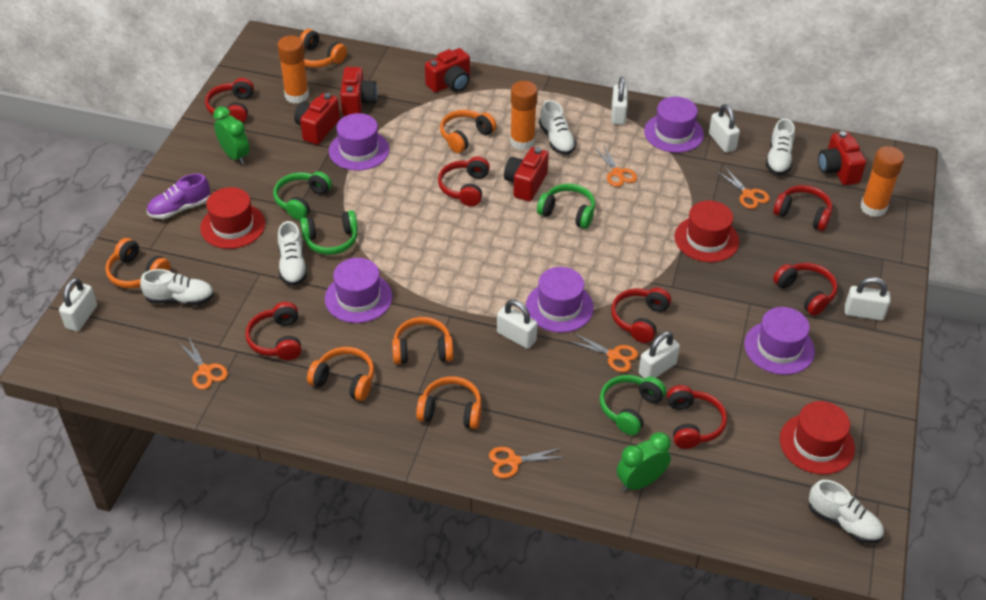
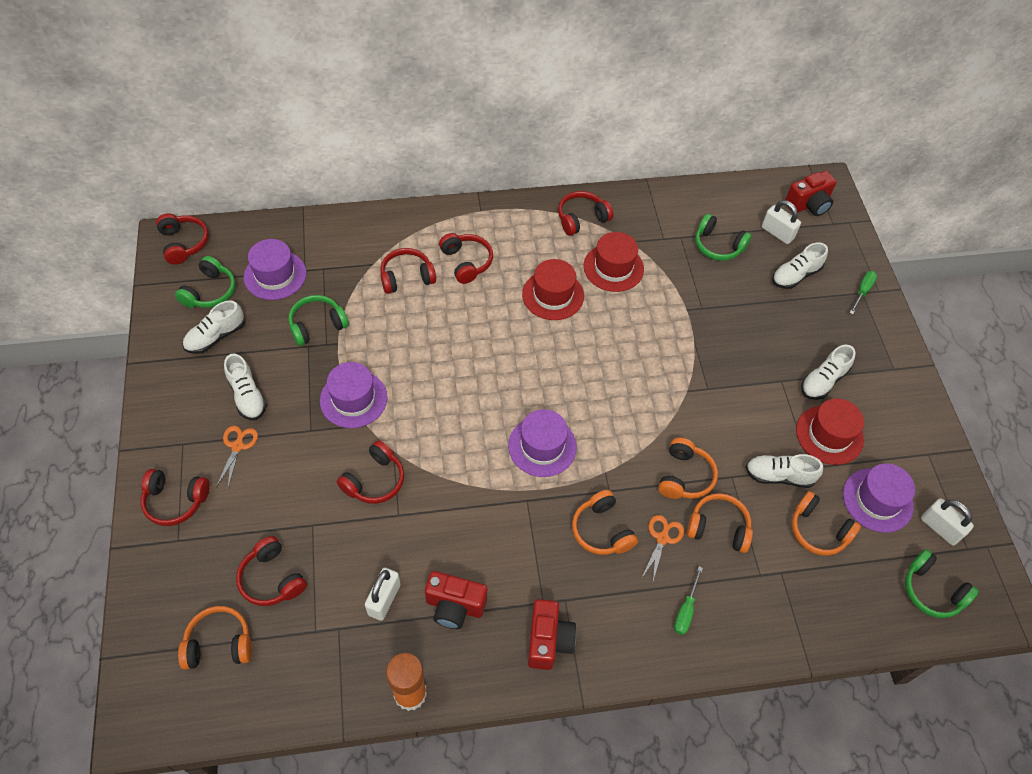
green clock: 2 -> 0
green screwdriver: 0 -> 2
orange glue stick: 3 -> 1
orange headphones: 6 -> 5
orange scissors: 5 -> 2
purple hat: 5 -> 4
purple shoe: 1 -> 0
red camera: 5 -> 3
white padlock: 6 -> 3

